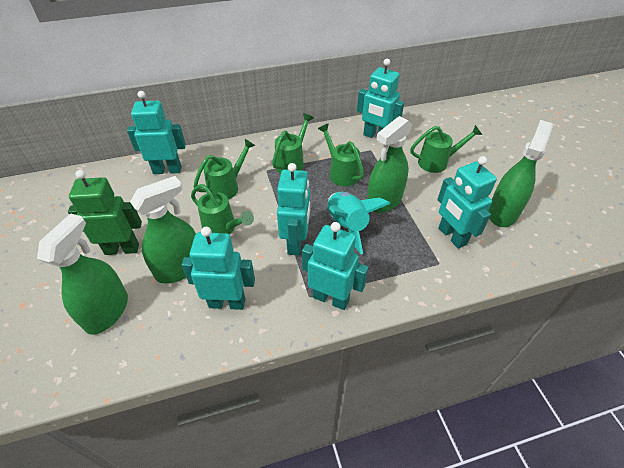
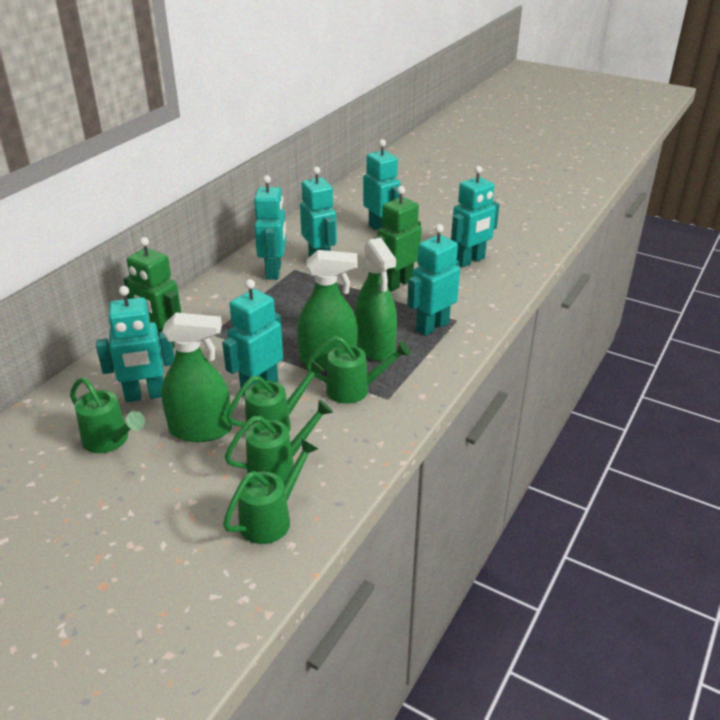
green robot: 1 -> 2
green spray bottle: 4 -> 3
turquoise robot: 6 -> 7
turquoise rocket: 1 -> 0

